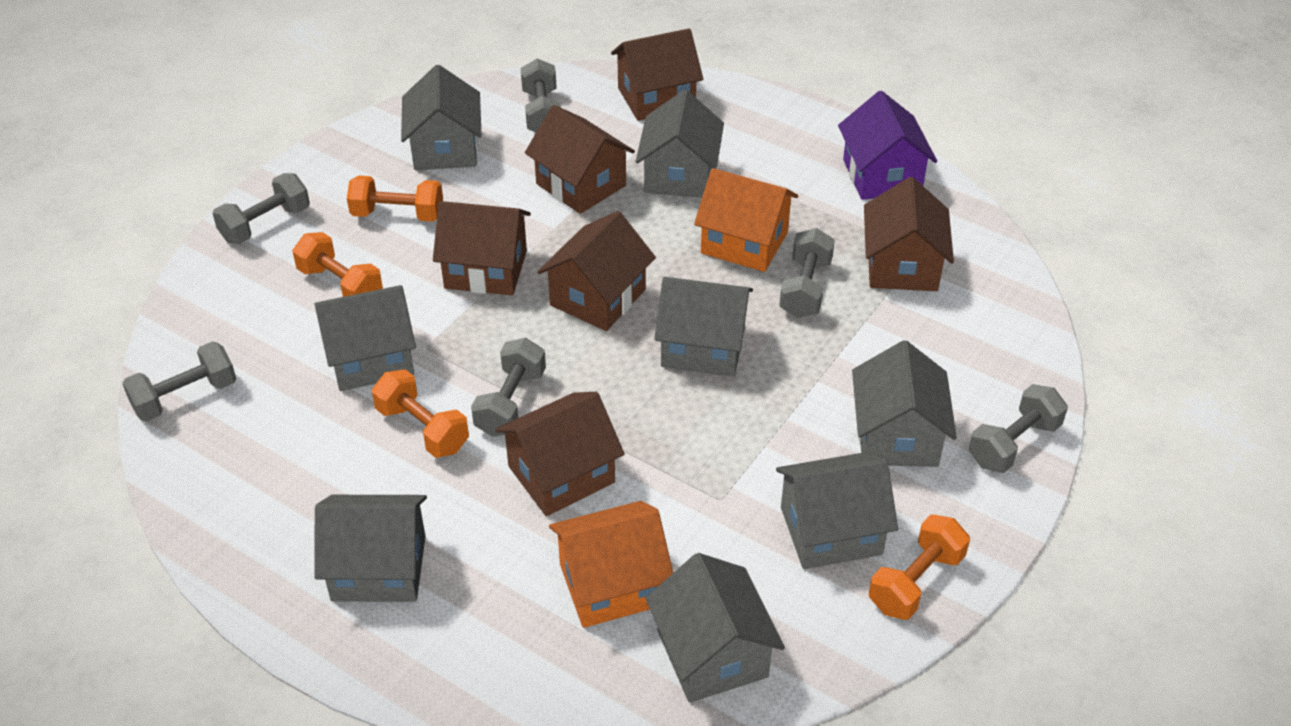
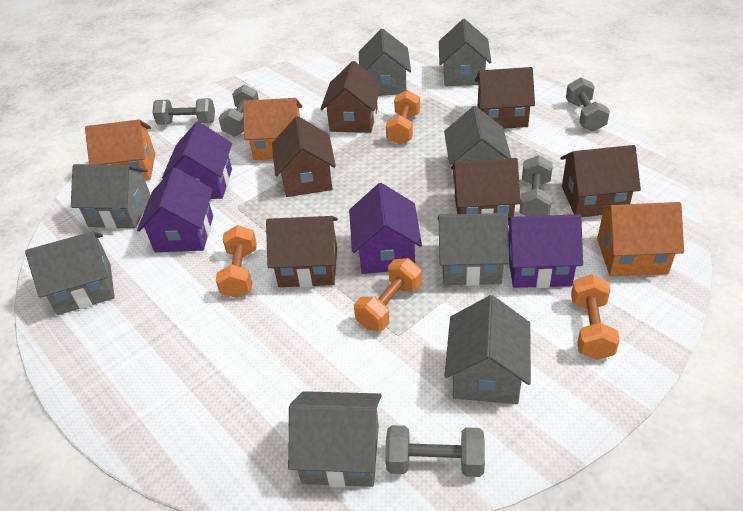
grey dumbbell: 6 -> 5
orange house: 2 -> 3
purple house: 1 -> 4

